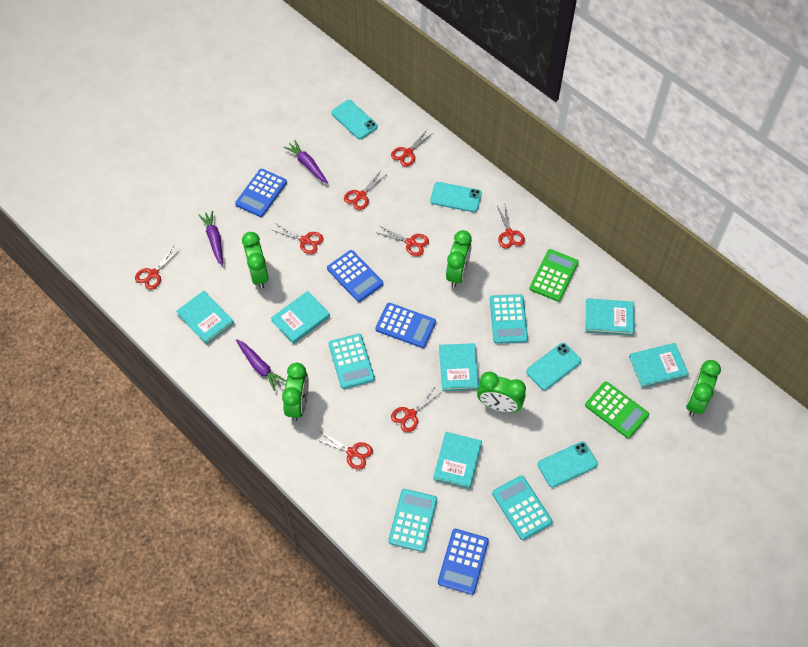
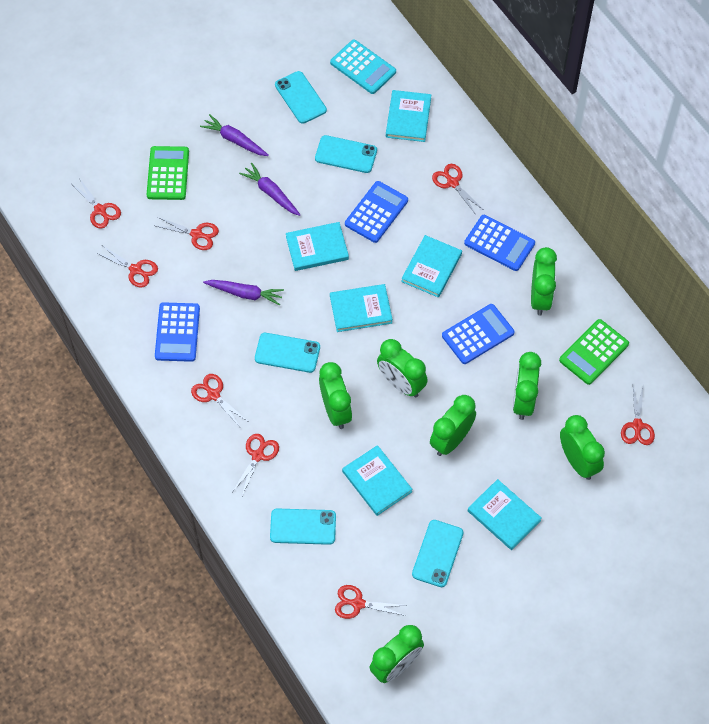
green clock: 5 -> 7
turquoise calculator: 4 -> 1
turquoise phone: 4 -> 5

